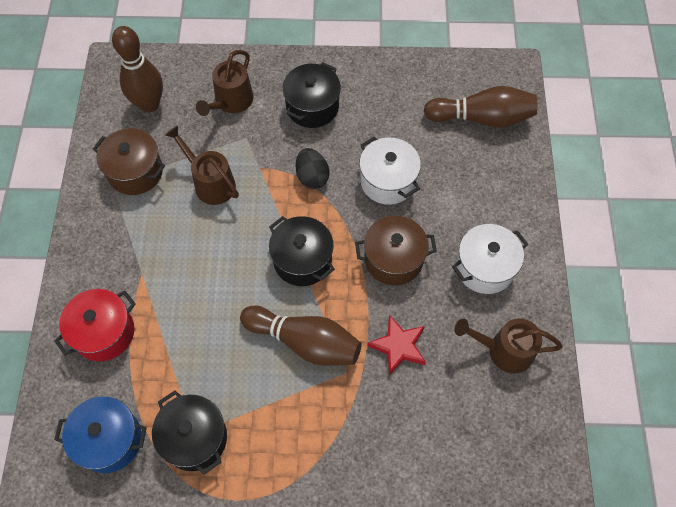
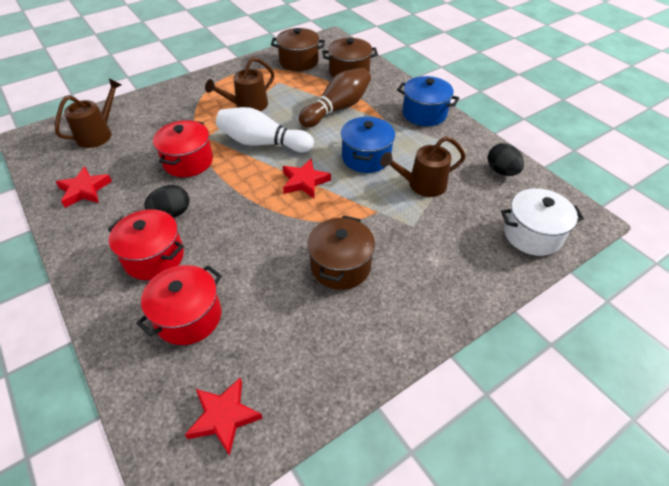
black egg: 1 -> 2
black pot: 3 -> 0
blue pot: 1 -> 2
brown bowling pin: 3 -> 1
brown pot: 2 -> 3
red pot: 1 -> 3
red star: 1 -> 3
white bowling pin: 0 -> 1
white pot: 2 -> 1

